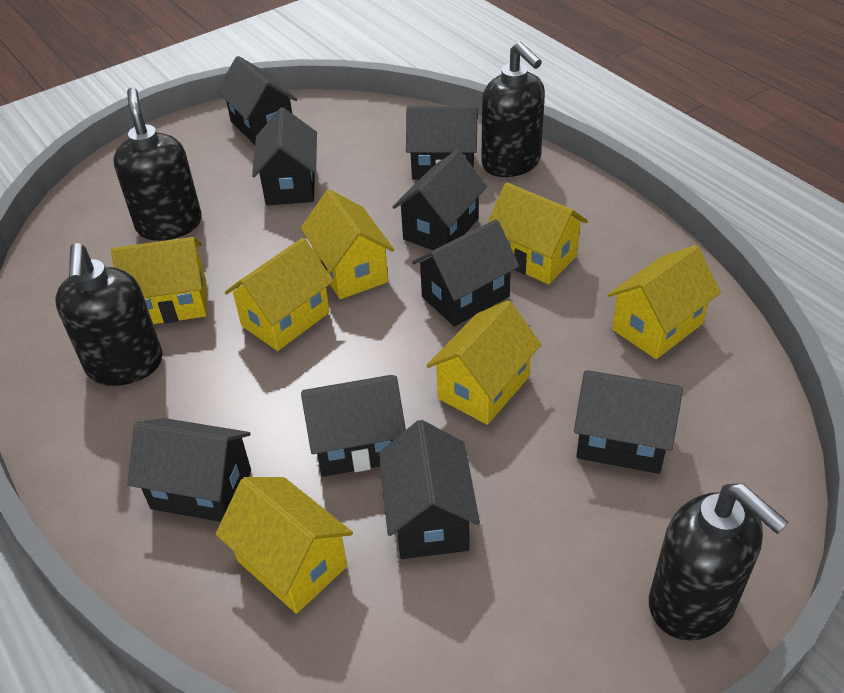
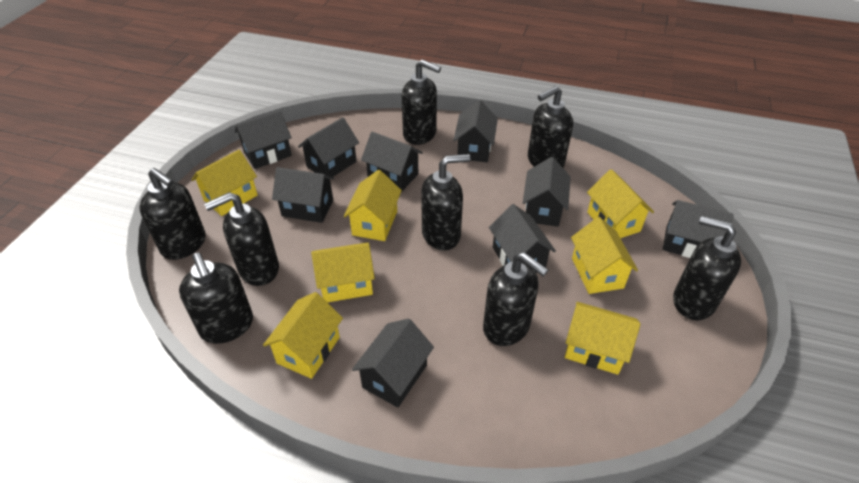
black soap dispenser: 4 -> 8

